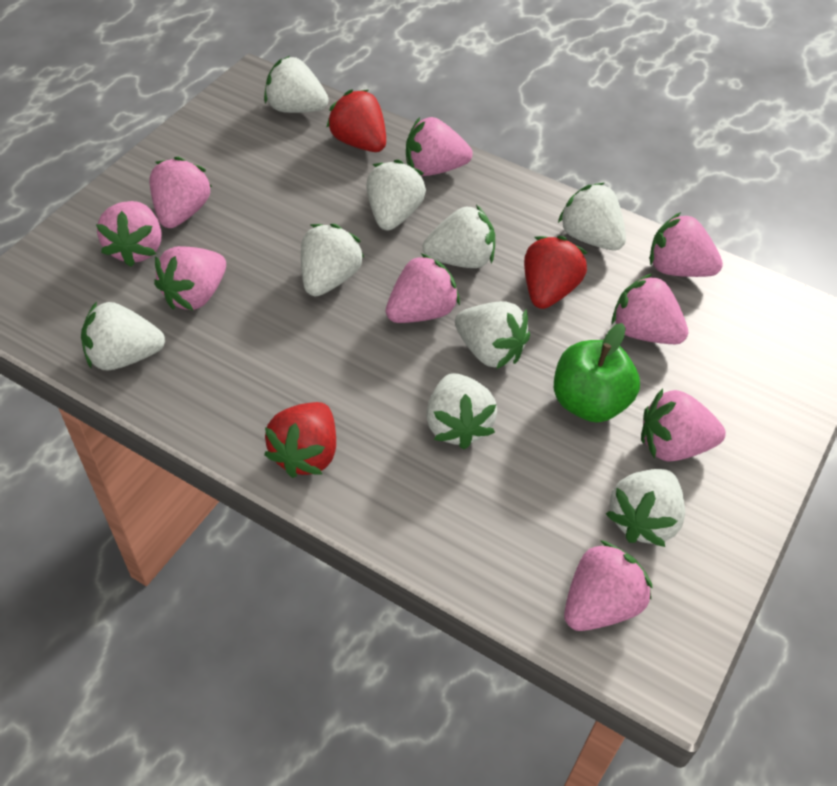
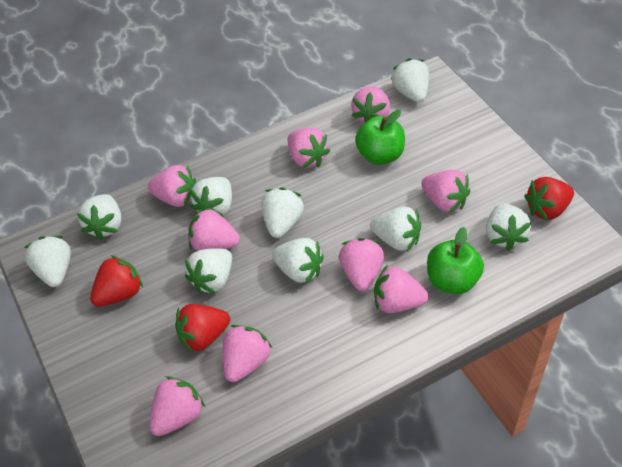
green apple: 1 -> 2

